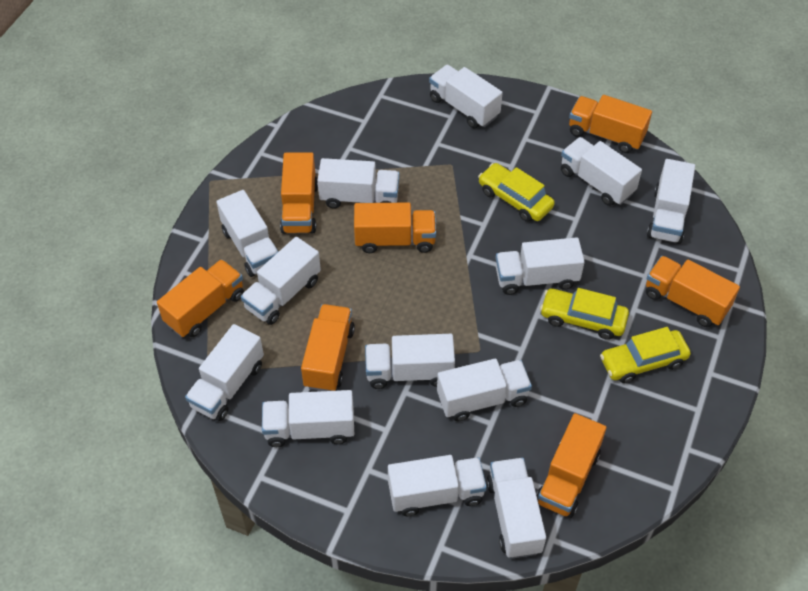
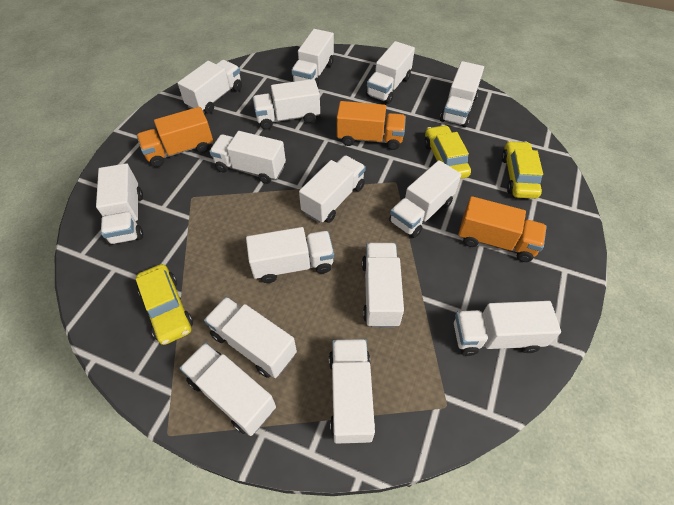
orange truck: 7 -> 3
white truck: 13 -> 15

